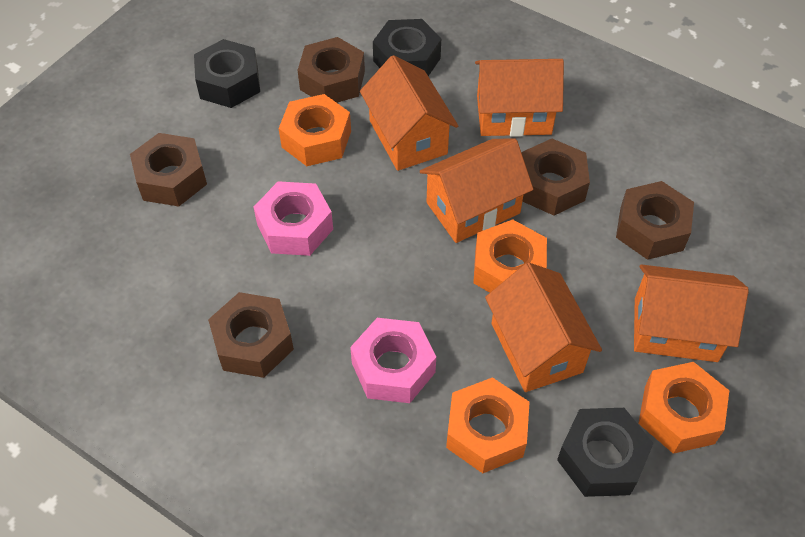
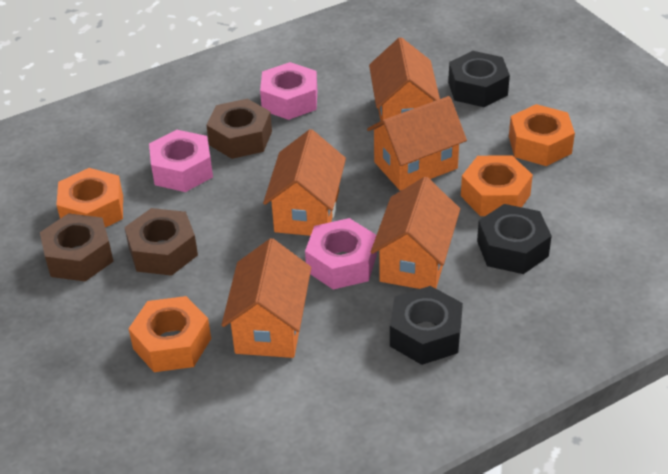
brown nut: 5 -> 3
pink nut: 2 -> 3

